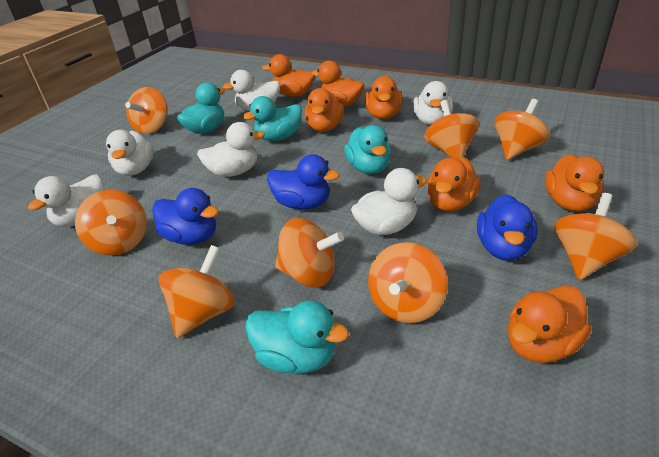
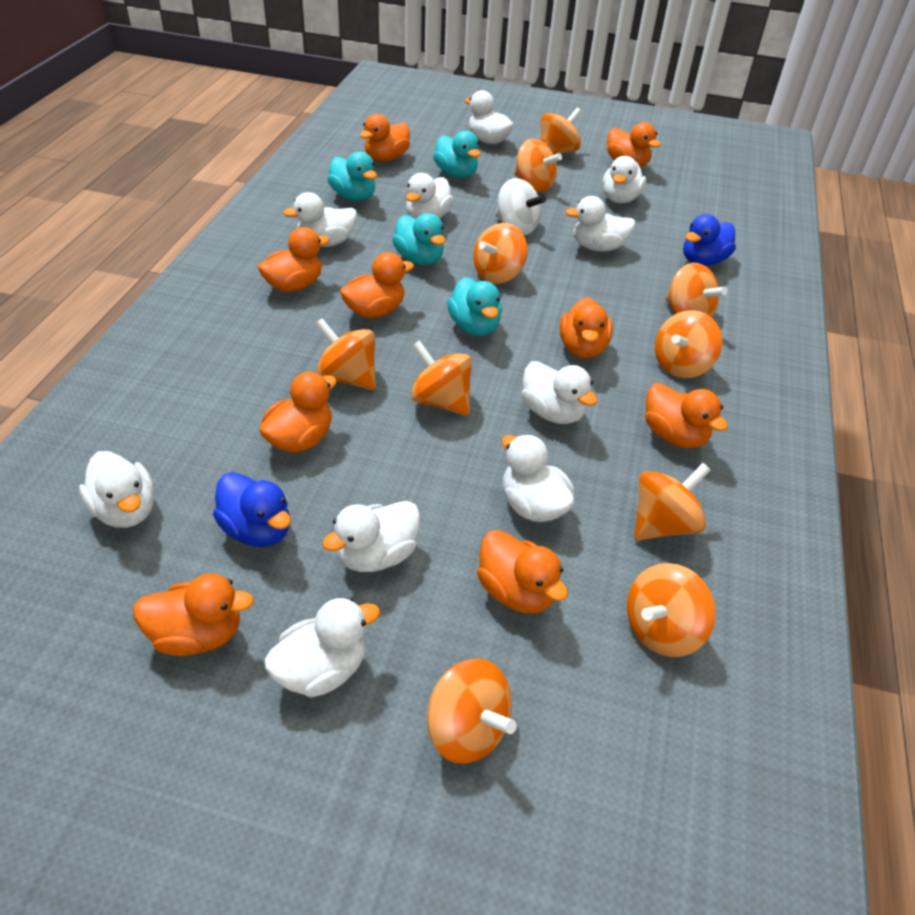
blue duck: 3 -> 2
orange duck: 7 -> 9
orange spinning top: 8 -> 10
white duck: 6 -> 10
white spinning top: 0 -> 1

